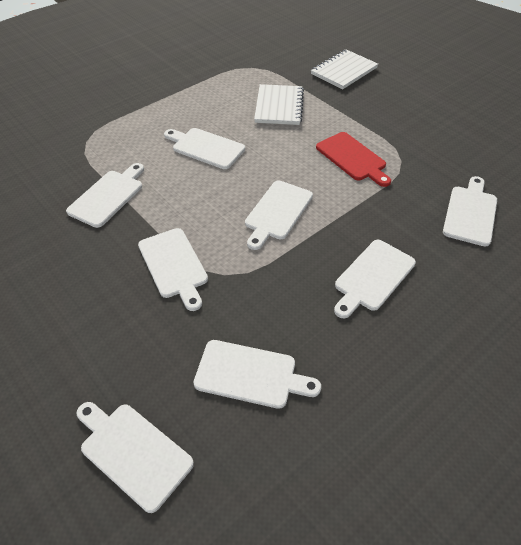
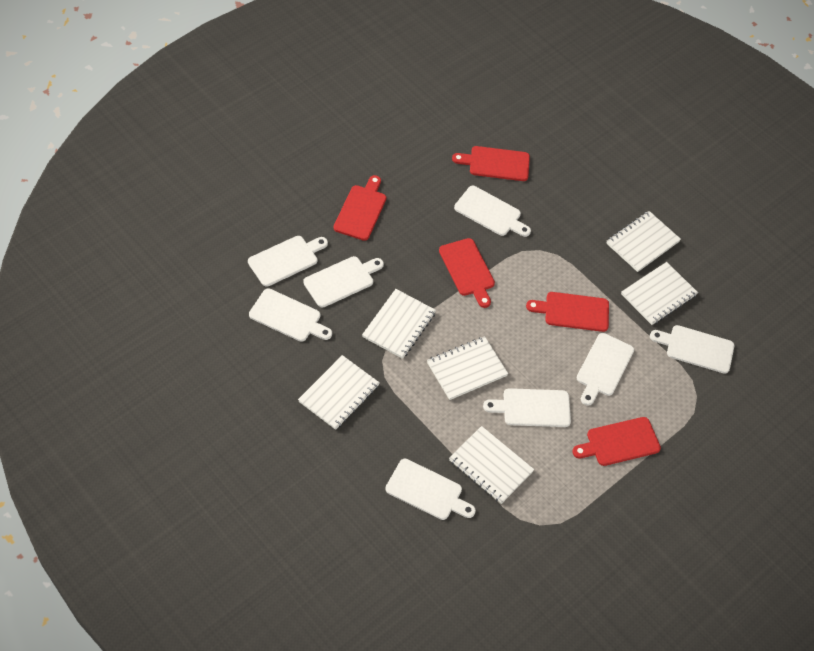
red cutting board: 1 -> 5
white notebook: 2 -> 6

